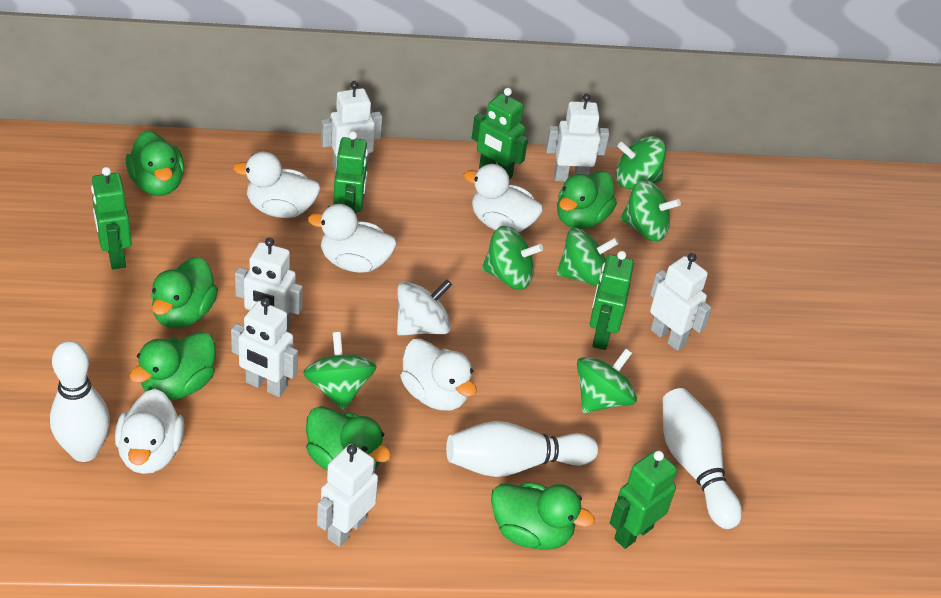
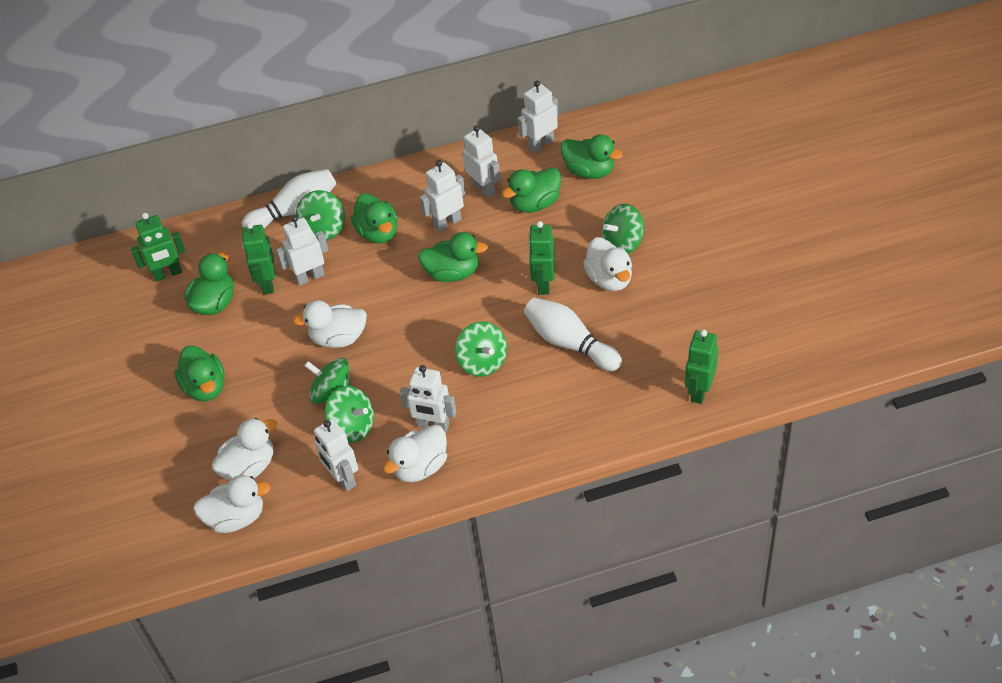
green robot: 5 -> 4
green spinning top: 6 -> 5
white bowling pin: 3 -> 2
white spinning top: 1 -> 0

